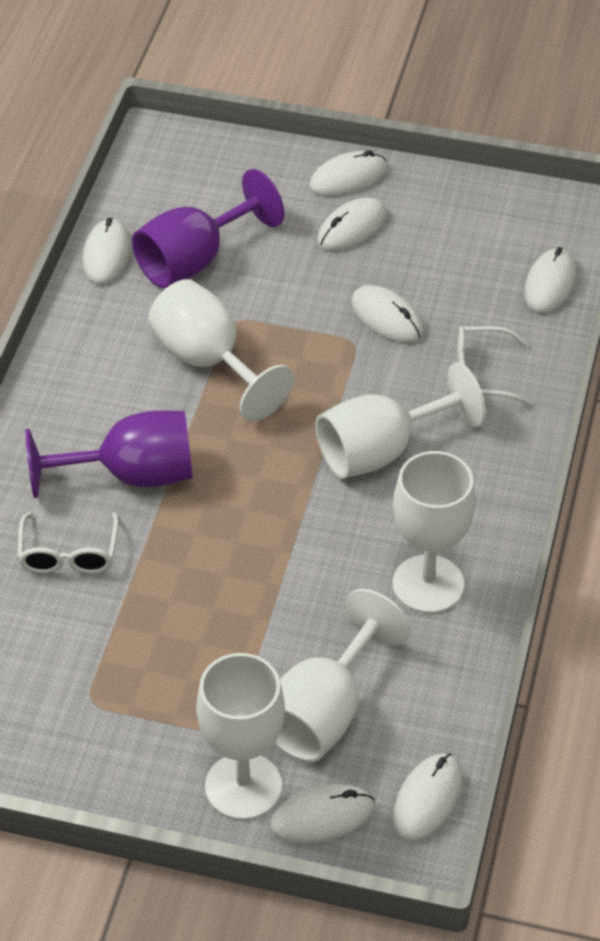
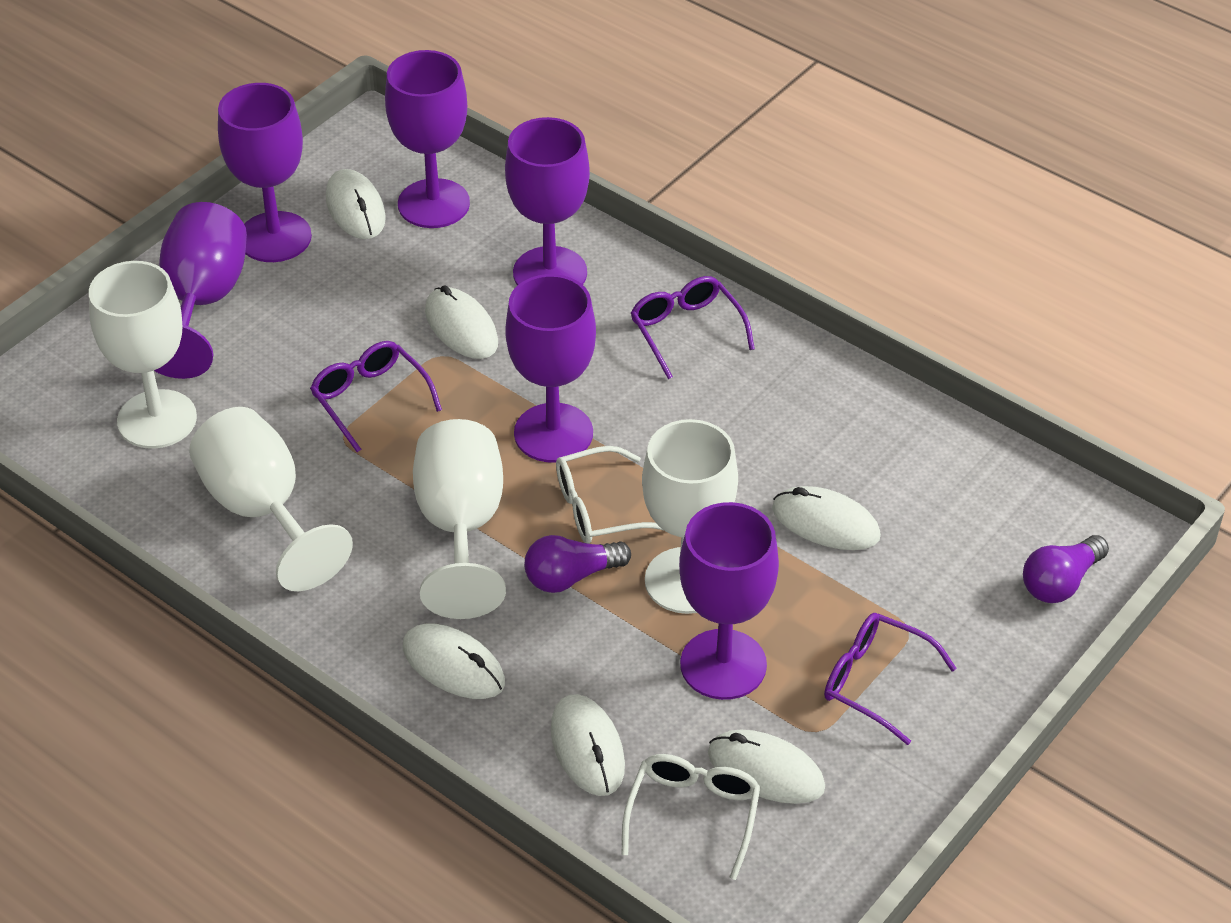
purple glasses: 0 -> 3
purple goblet: 2 -> 6
purple light bulb: 0 -> 2
white goblet: 5 -> 4
white mouse: 7 -> 6

